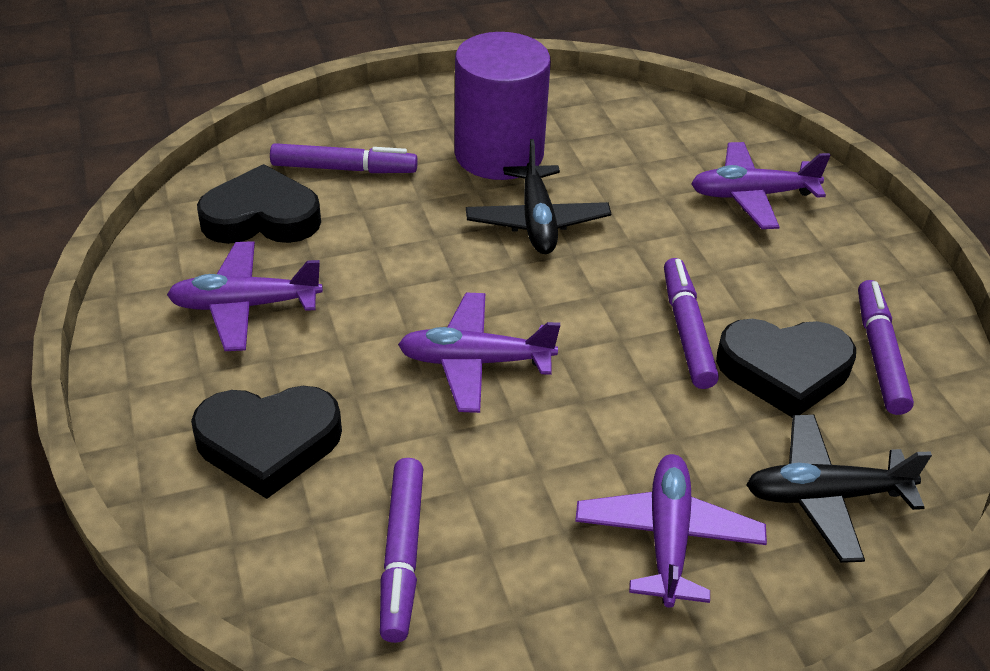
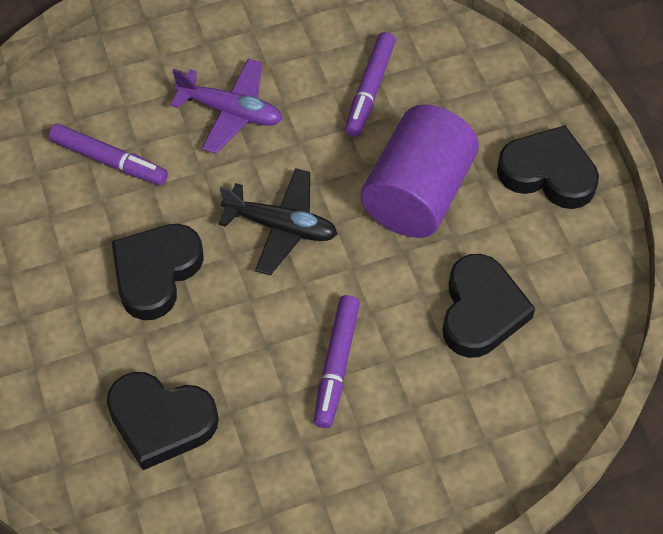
black heart: 3 -> 4
black plane: 2 -> 1
purple marker: 4 -> 3
purple plane: 4 -> 1

